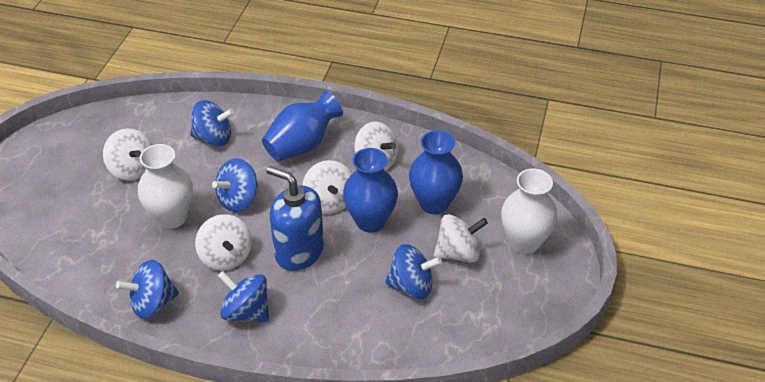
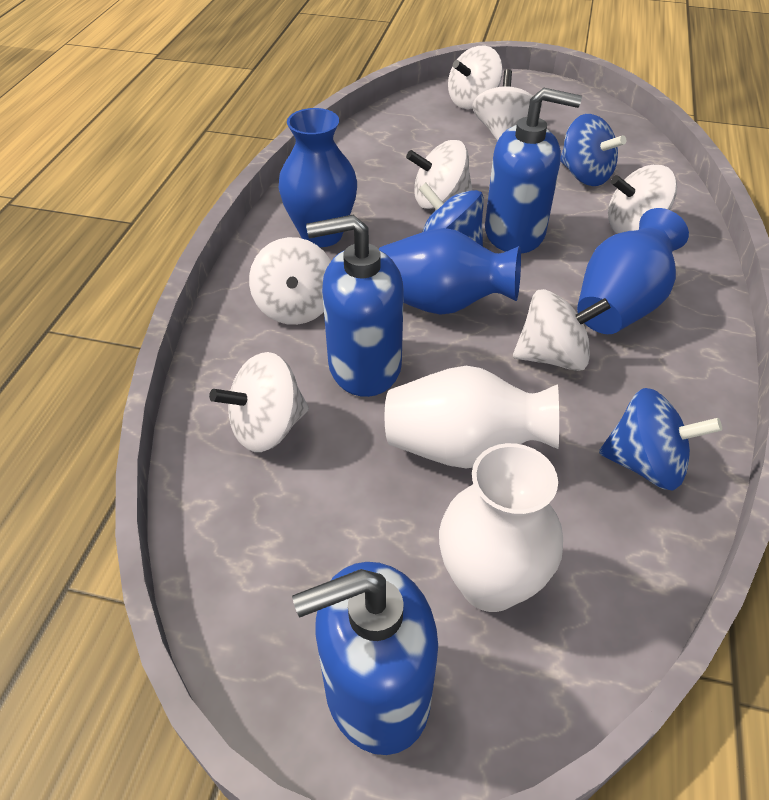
blue soap dispenser: 1 -> 3
blue spinning top: 5 -> 3
white spinning top: 5 -> 7

